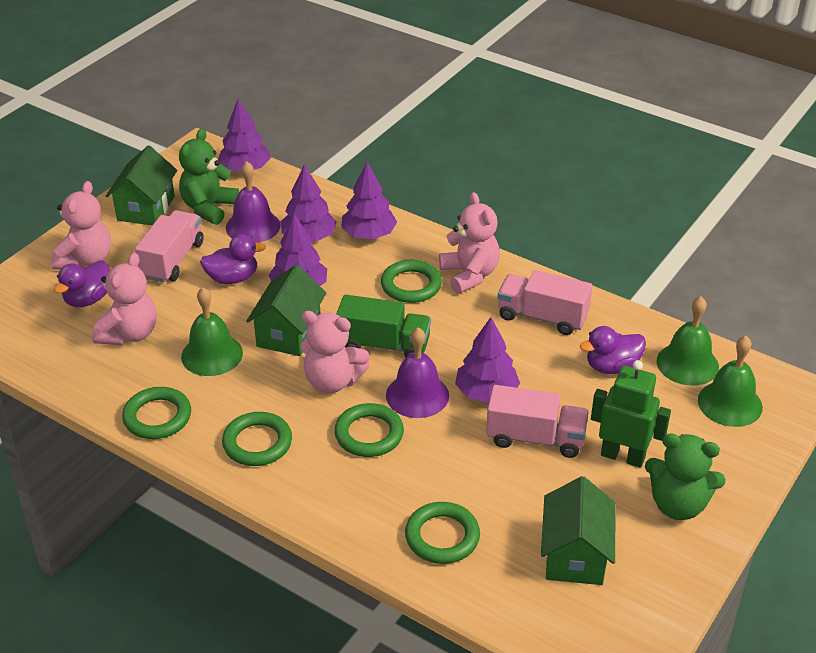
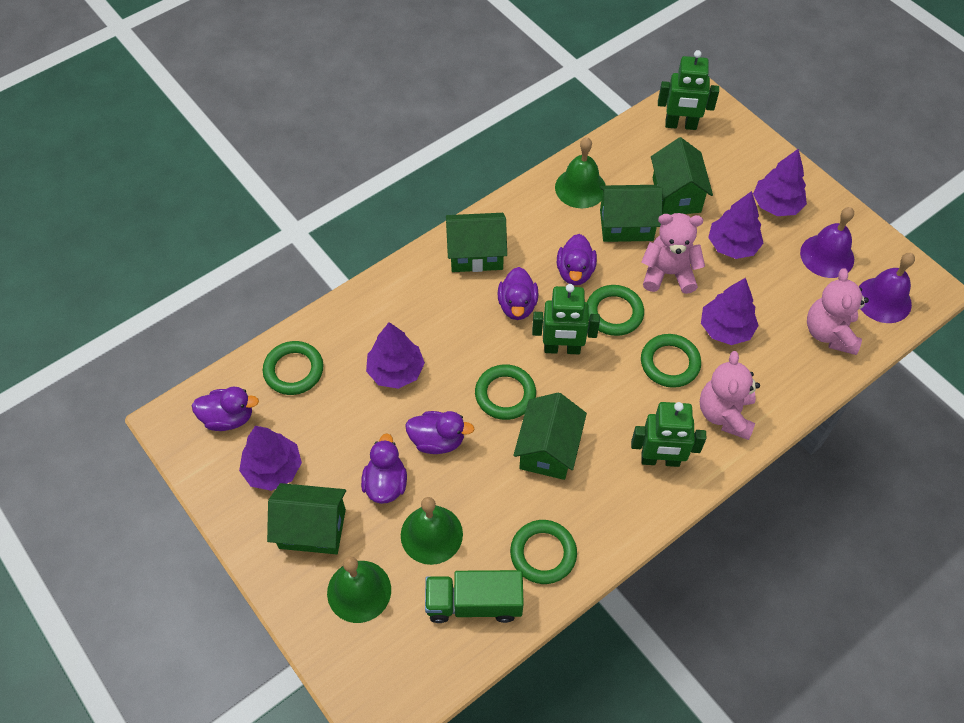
green house: 3 -> 5
green robot: 1 -> 3
green teddy bear: 2 -> 0
pink teddy bear: 4 -> 3
pink truck: 3 -> 0
purple duck: 3 -> 5

